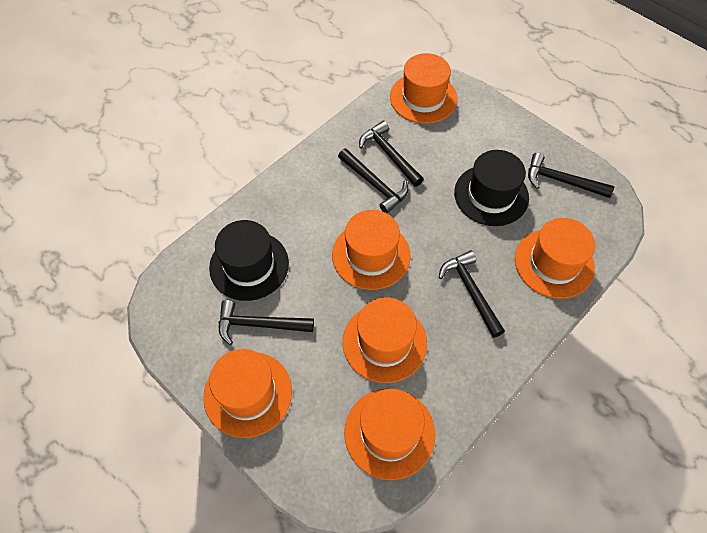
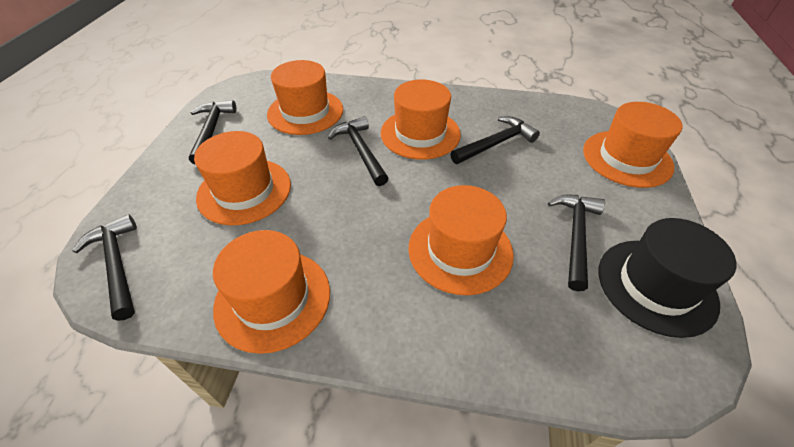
black hat: 2 -> 1

